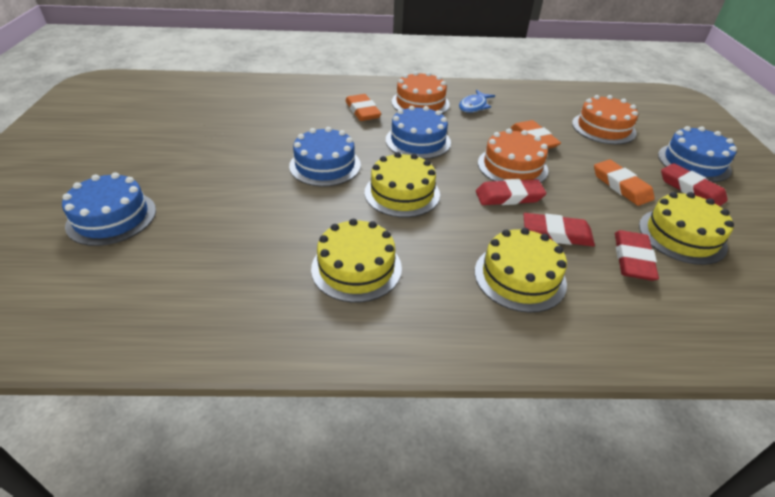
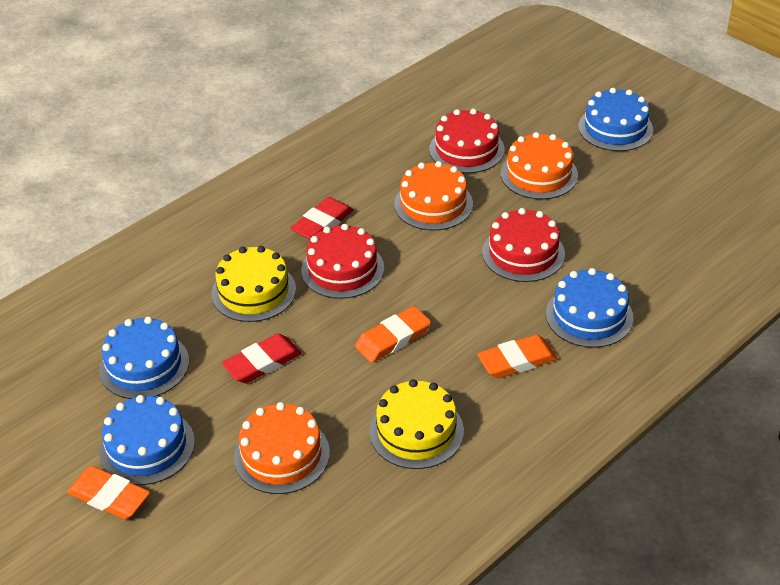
blue fish: 1 -> 0
red cake: 0 -> 3
red eraser: 4 -> 2
yellow cake: 4 -> 2

